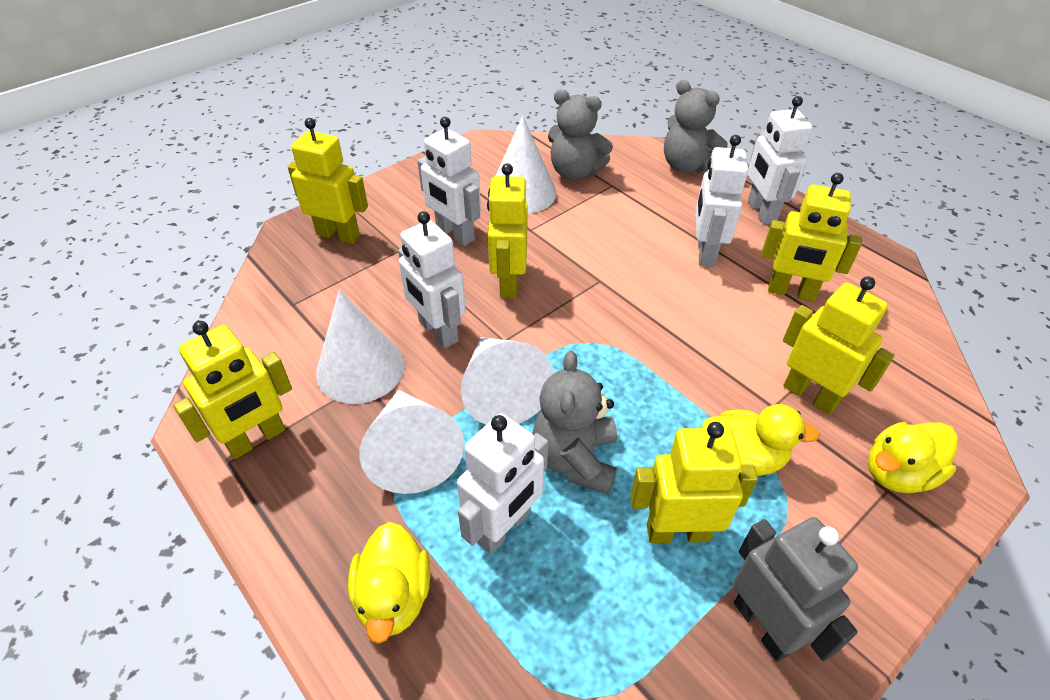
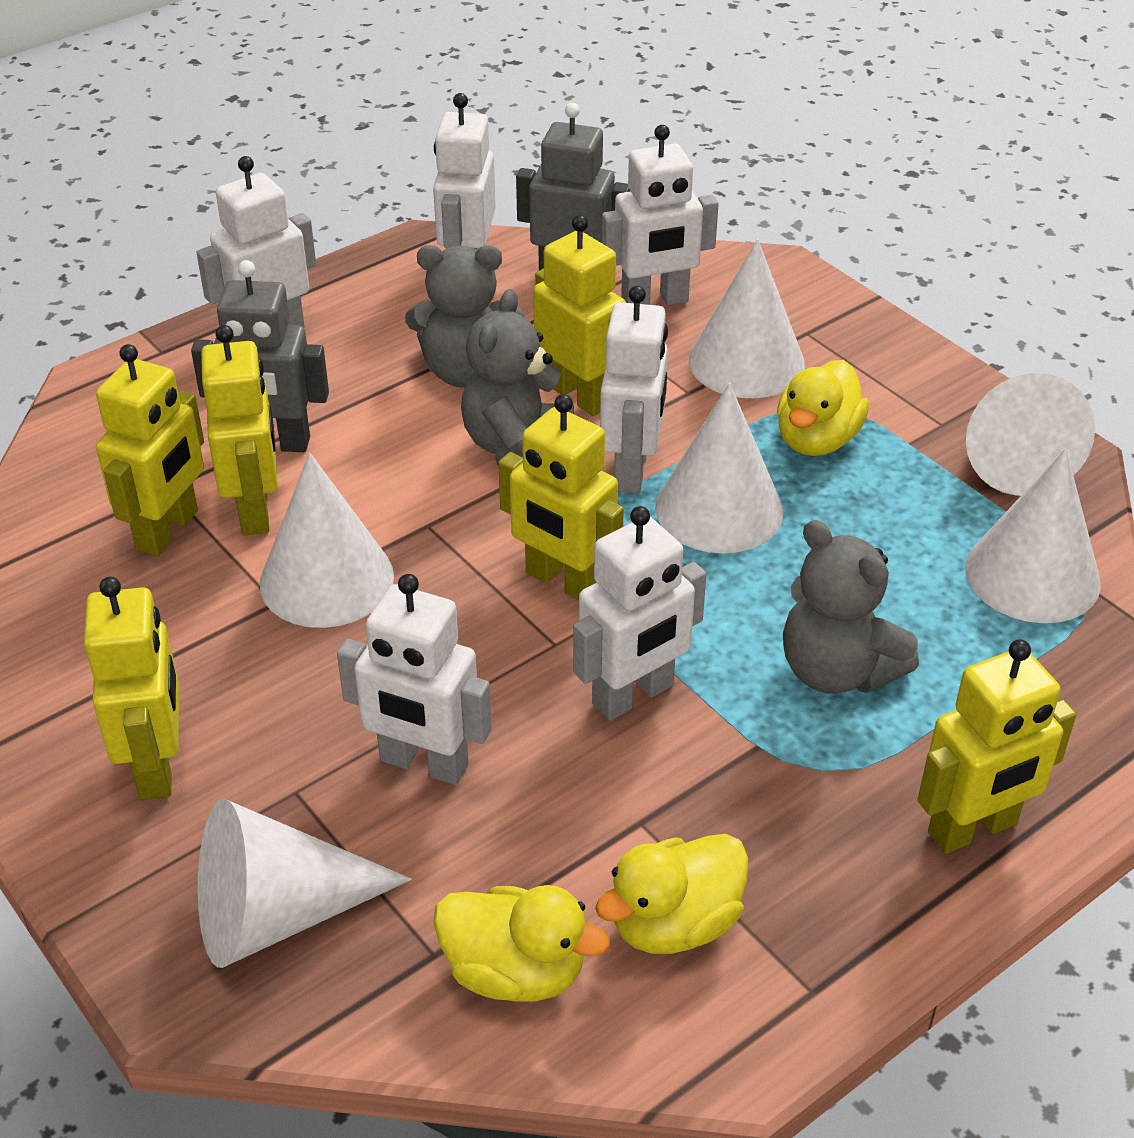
grey robot: 1 -> 2
white cone: 4 -> 6
white robot: 5 -> 6

